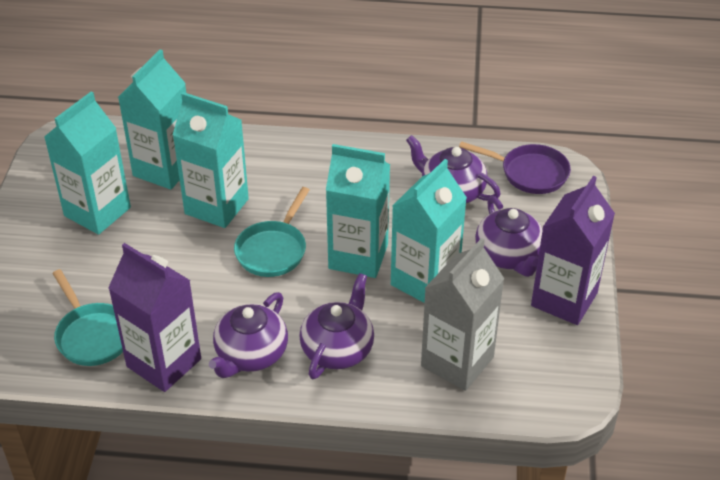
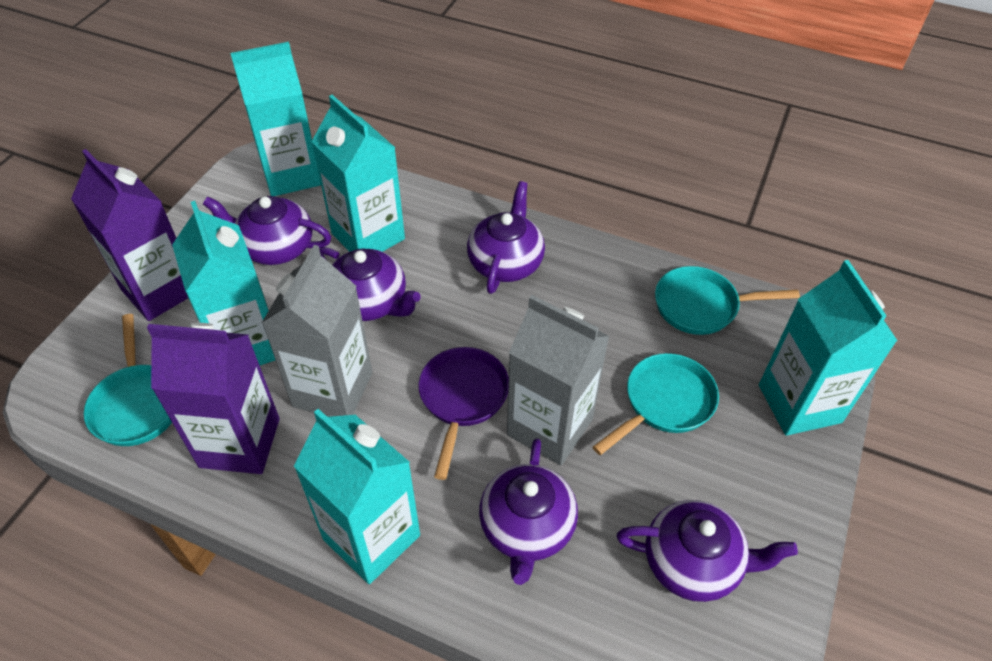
grey carton: 1 -> 2
purple teapot: 4 -> 5
turquoise pan: 2 -> 3

